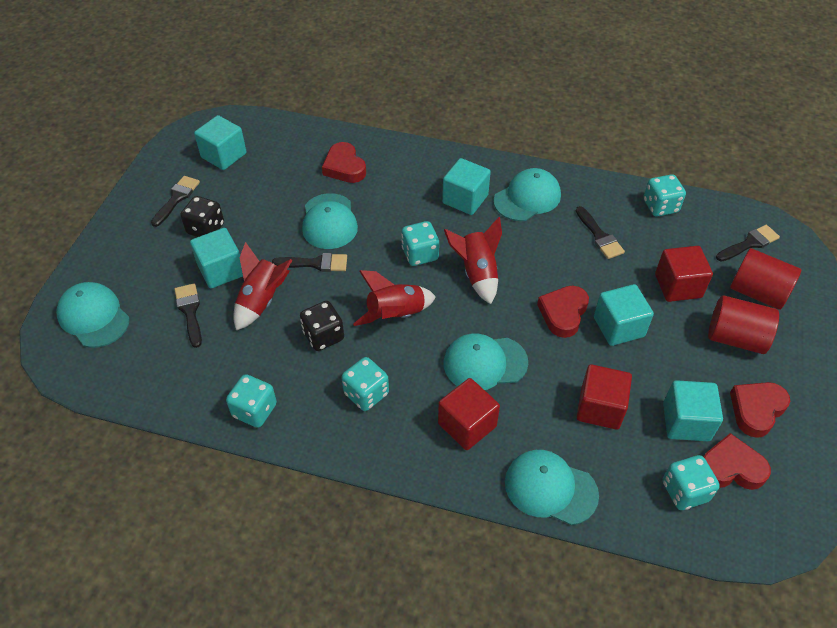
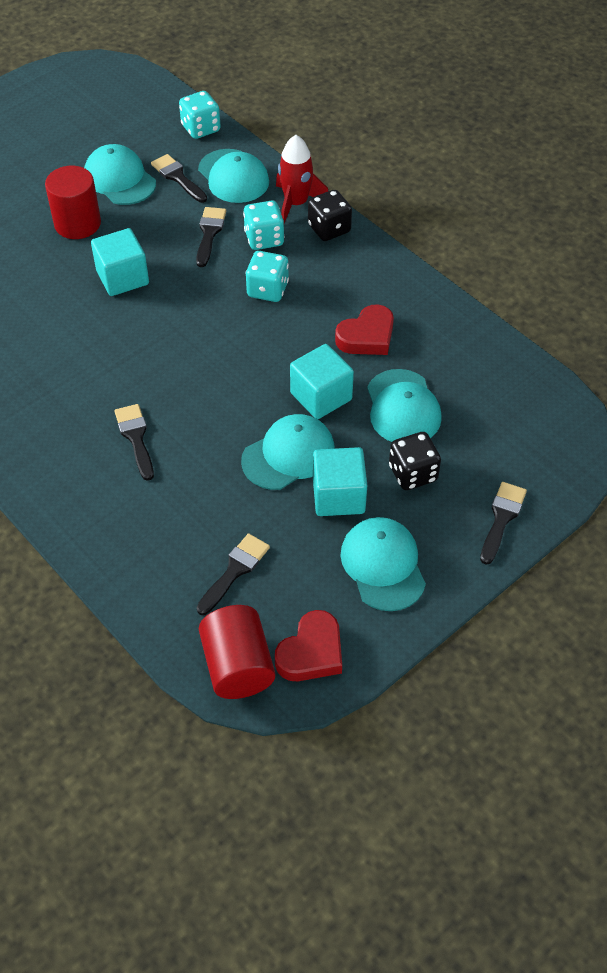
red cube: 3 -> 0
red heart: 4 -> 2
red rocket: 3 -> 1
turquoise cube: 5 -> 3
turquoise dice: 5 -> 3

